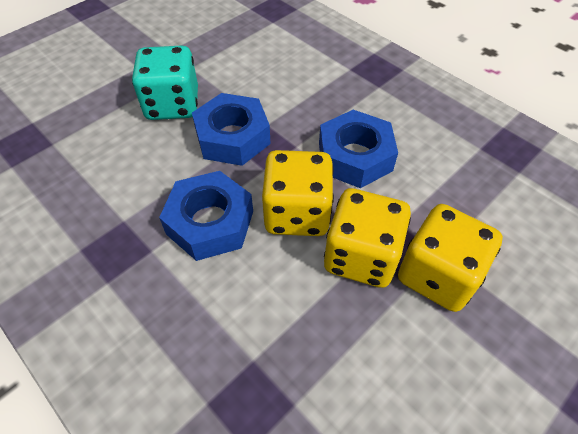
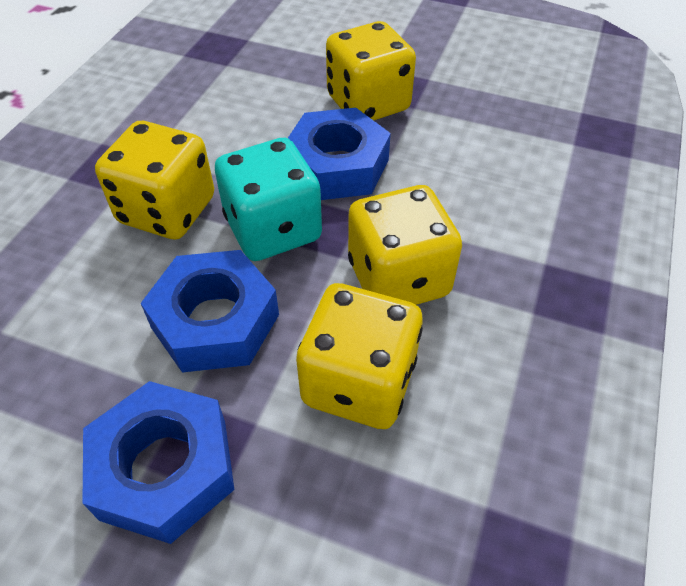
yellow dice: 3 -> 4

